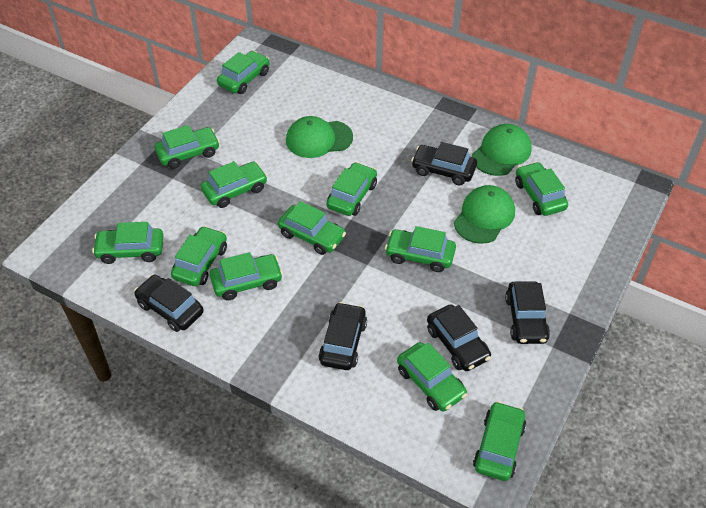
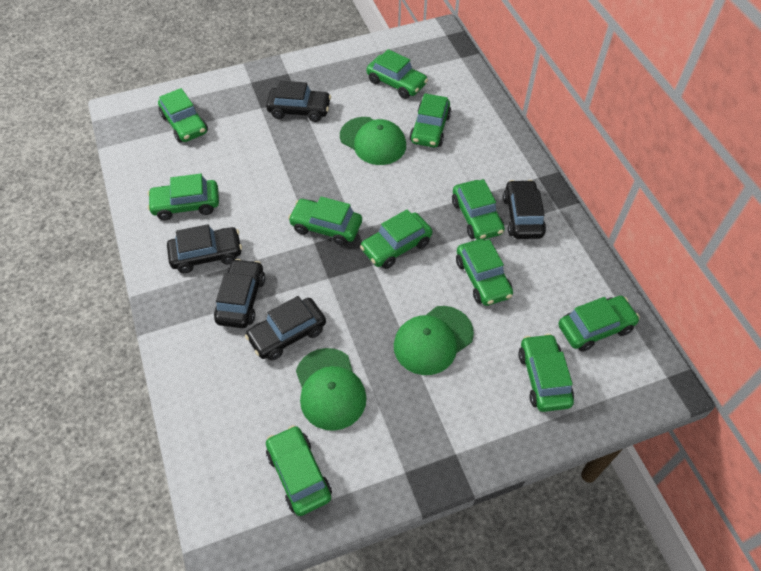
green car: 12 -> 11

